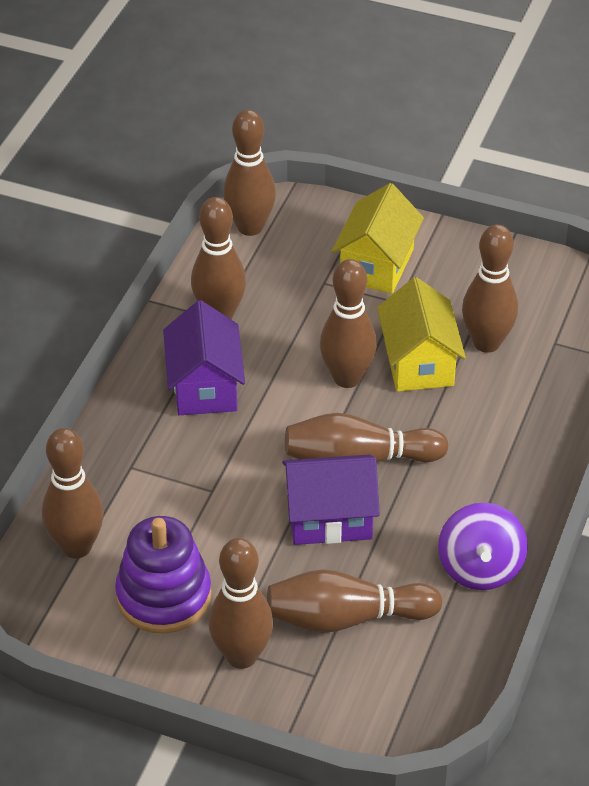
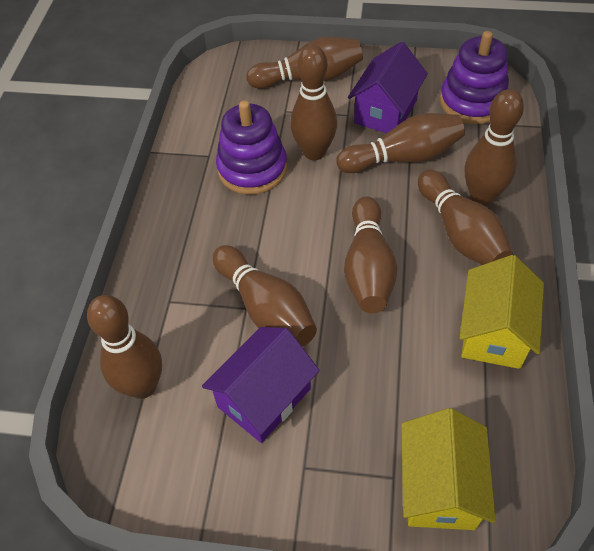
purple spinning top: 1 -> 0
purple stacking toy: 1 -> 2

